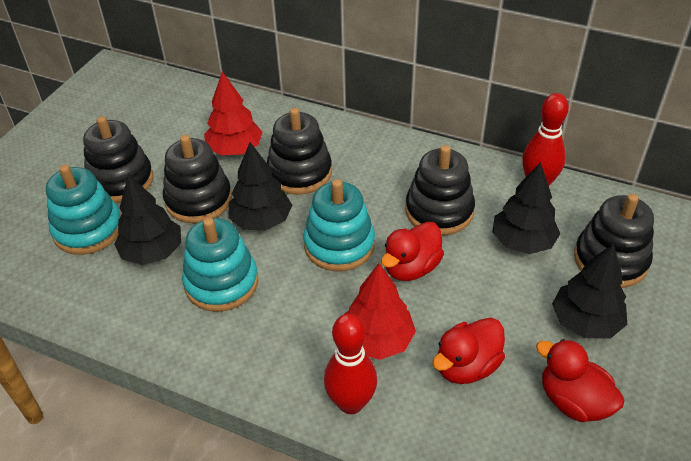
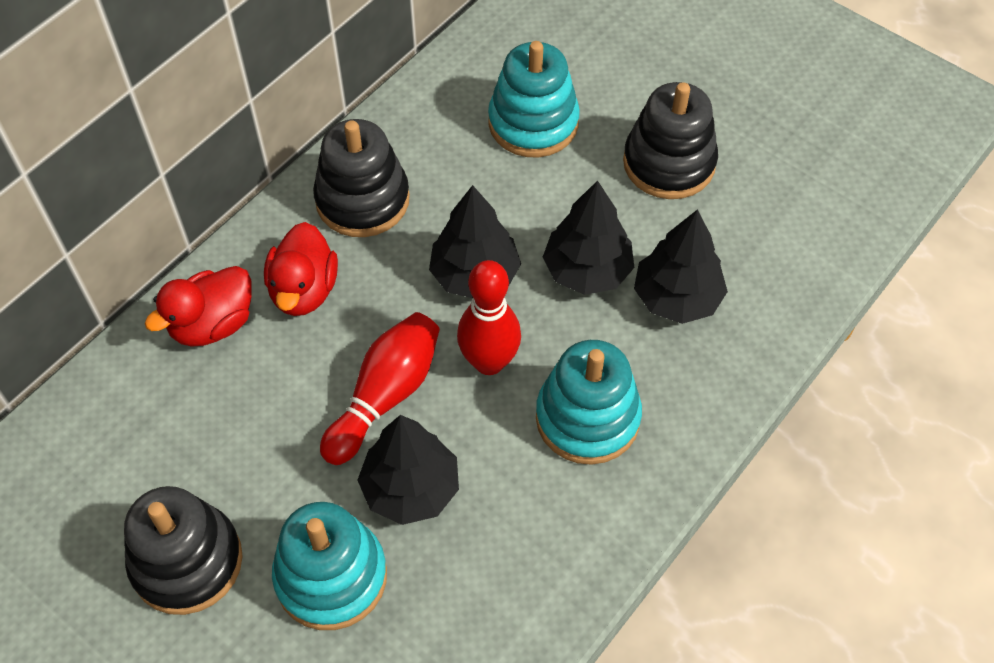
black stacking toy: 5 -> 3
red duck: 3 -> 2
red tree: 2 -> 0

